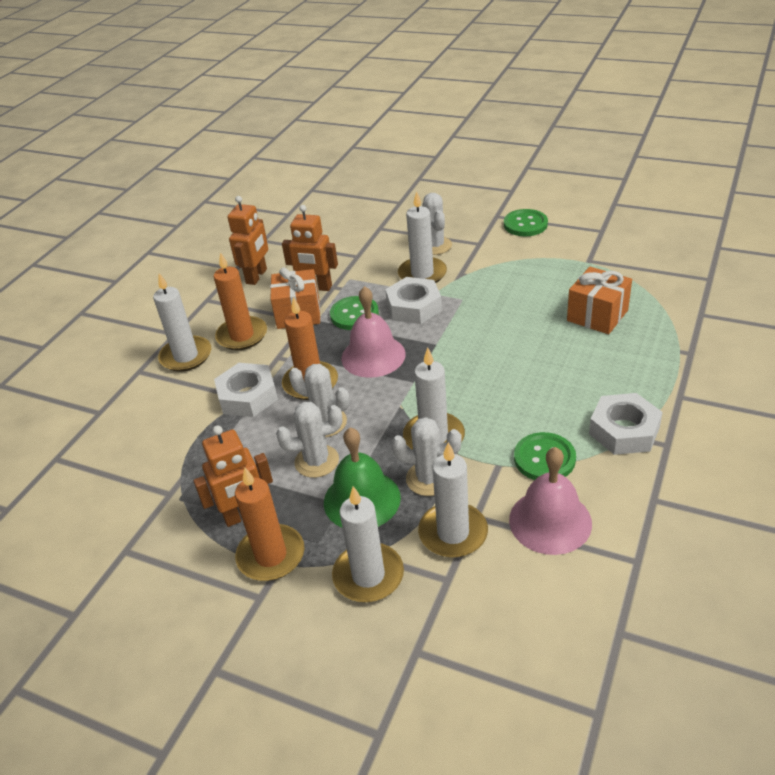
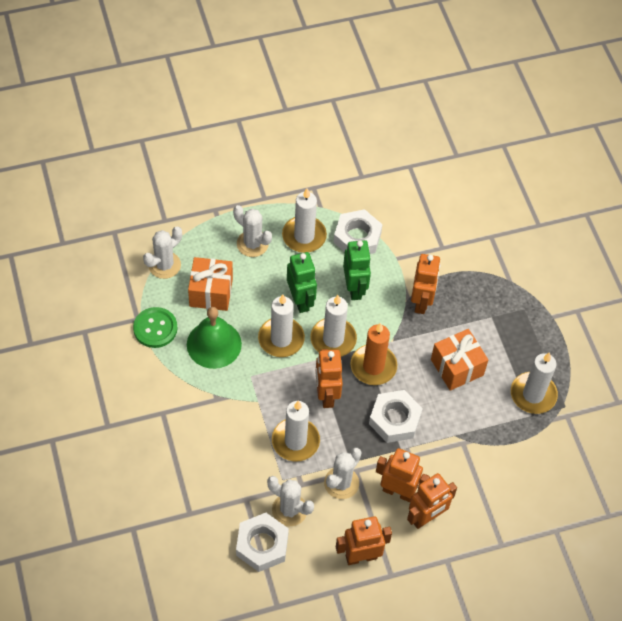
green button: 3 -> 1
green robot: 0 -> 2
orange candle: 3 -> 1
orange robot: 3 -> 5
pink bell: 2 -> 0

